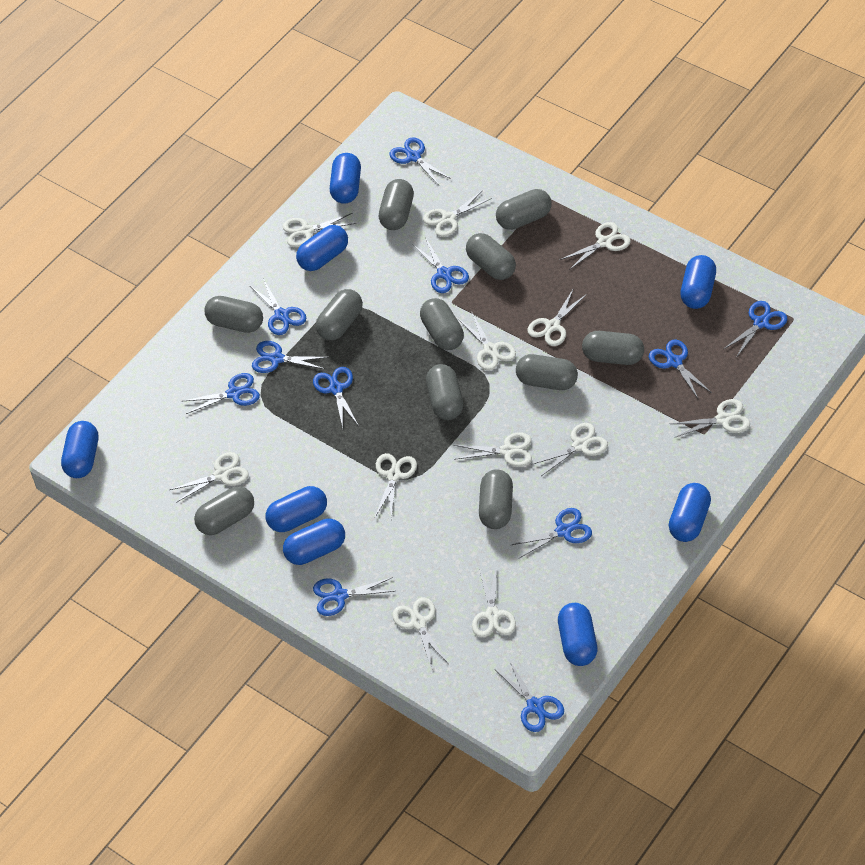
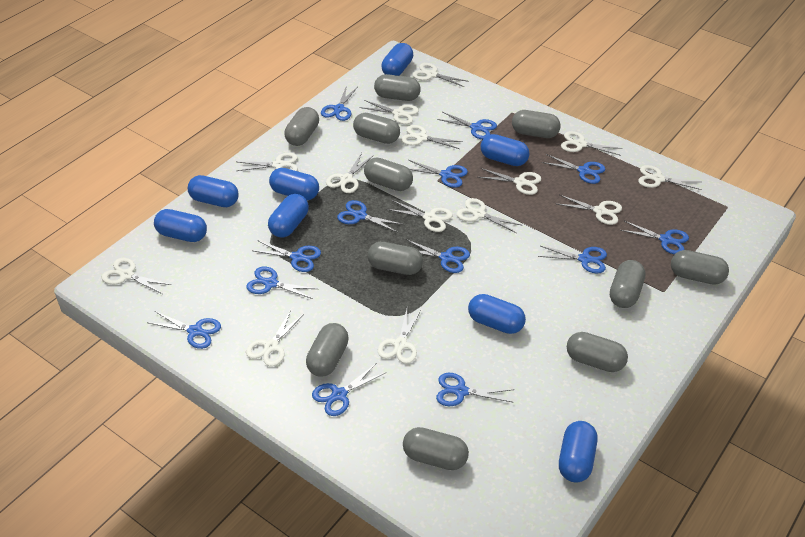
blue scissors: 11 -> 13
white scissors: 12 -> 14

